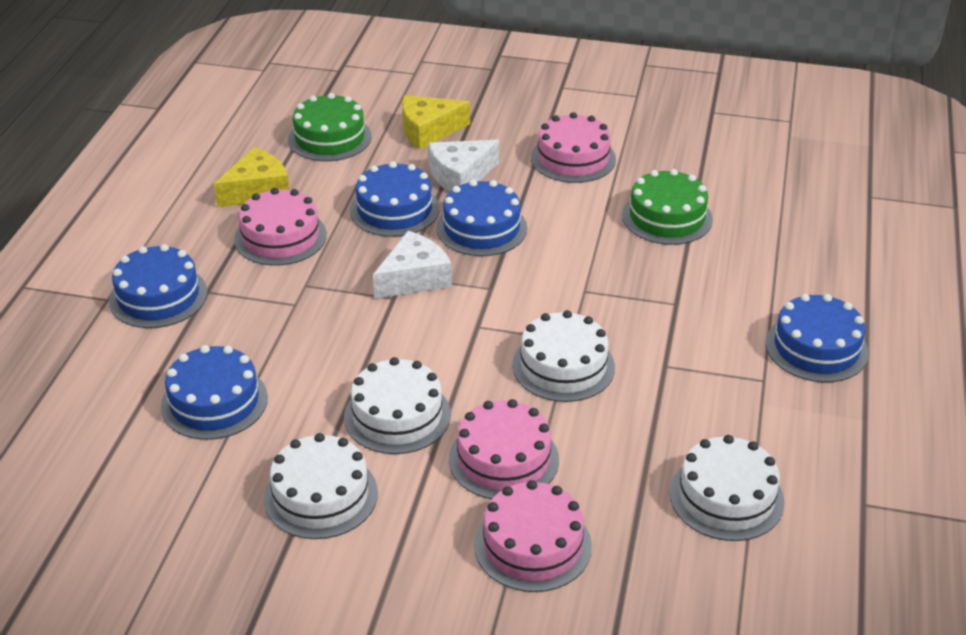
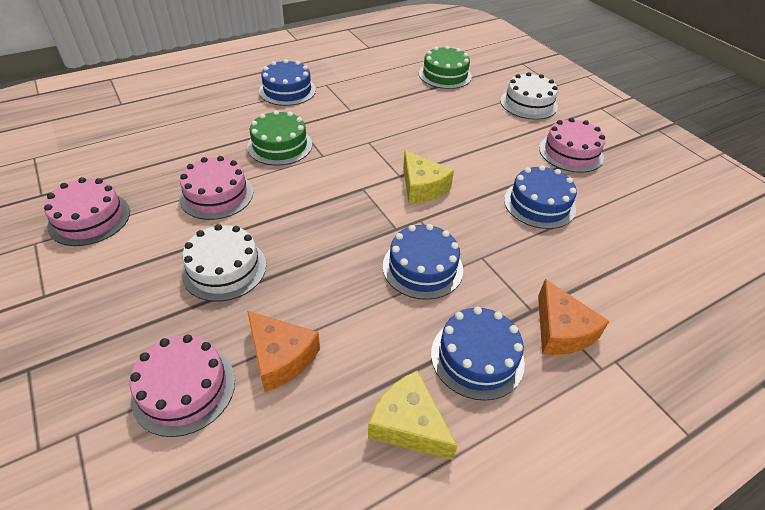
blue cake: 5 -> 4
orange cheese: 0 -> 2
white cake: 4 -> 2
white cheese: 2 -> 0

